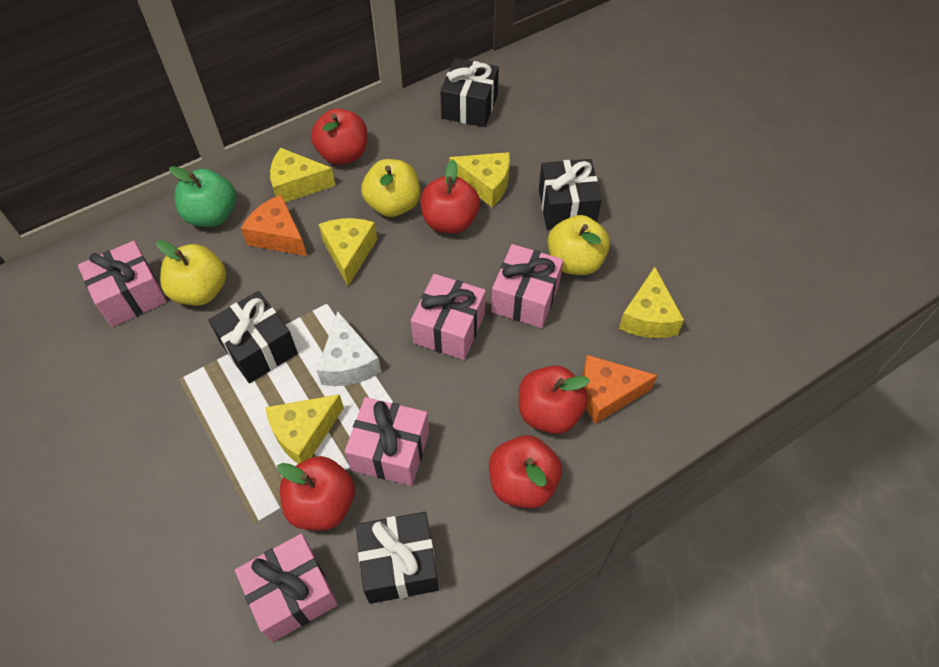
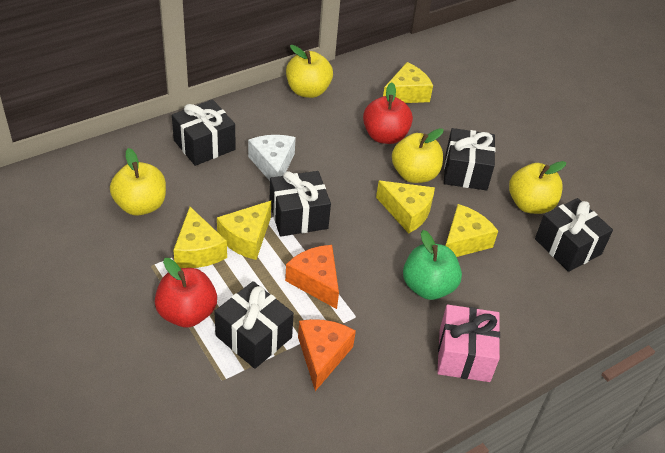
black gift: 4 -> 5
pink gift: 5 -> 1
red apple: 5 -> 2
yellow apple: 3 -> 4

